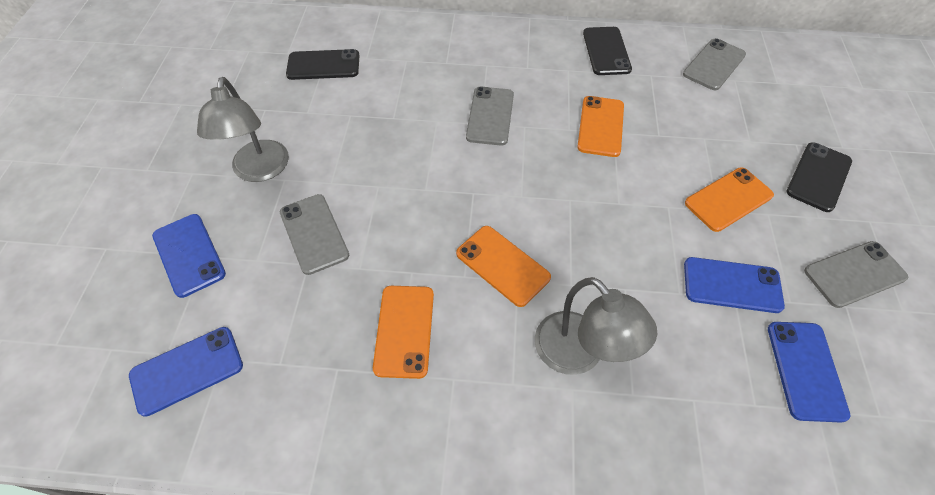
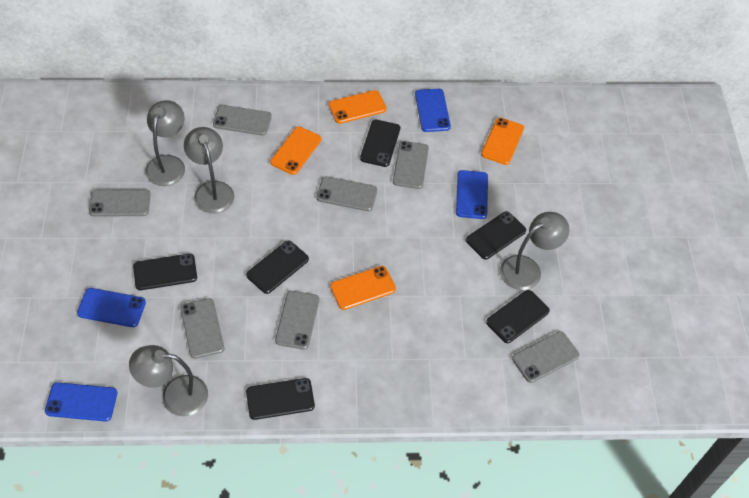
black phone: 3 -> 6
grey lamp: 2 -> 4
grey phone: 4 -> 7

